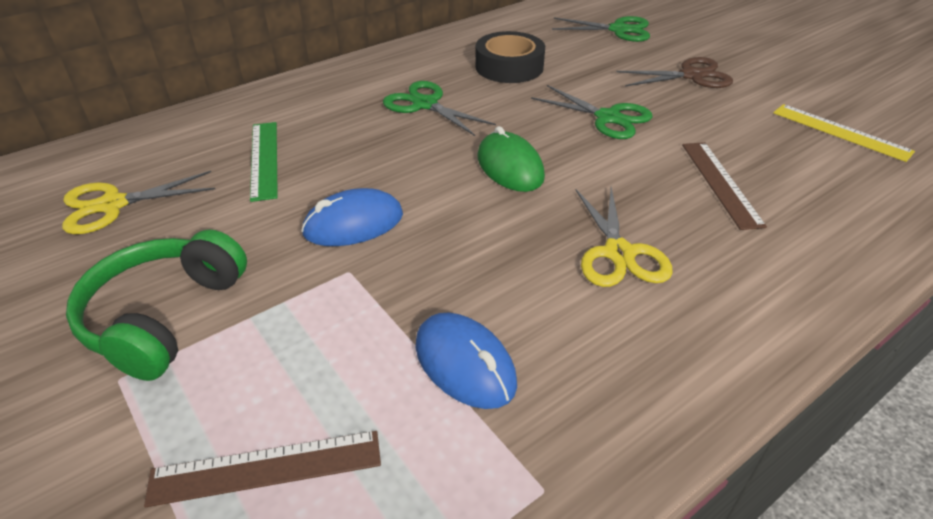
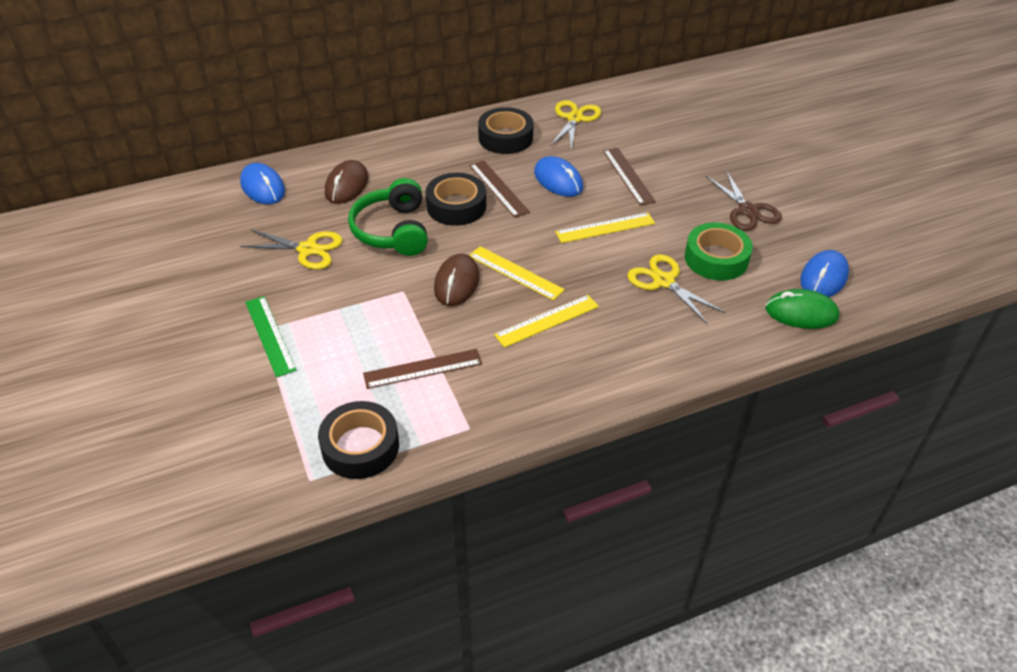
black tape: 1 -> 3
blue mouse: 2 -> 3
brown mouse: 0 -> 2
brown ruler: 2 -> 3
green scissors: 3 -> 0
green tape: 0 -> 1
yellow ruler: 1 -> 3
yellow scissors: 2 -> 3

